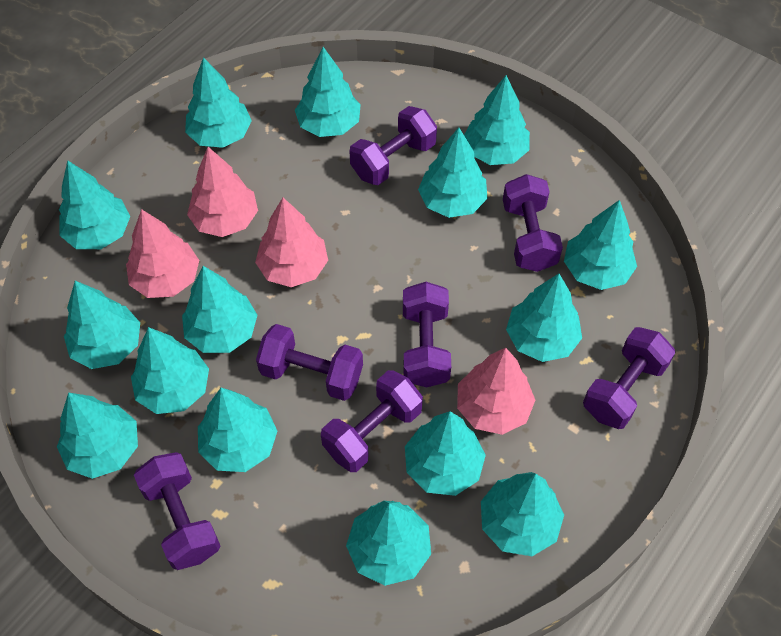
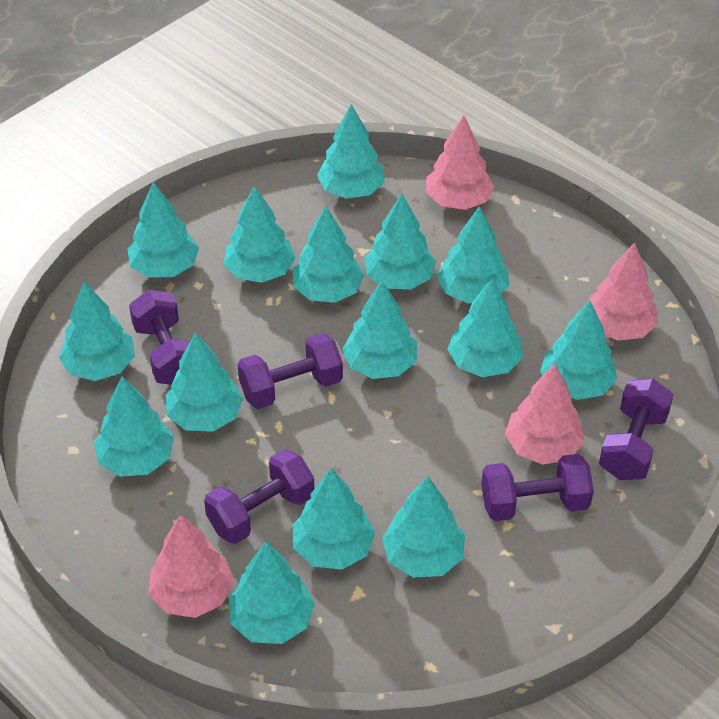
purple dumbbell: 7 -> 5

